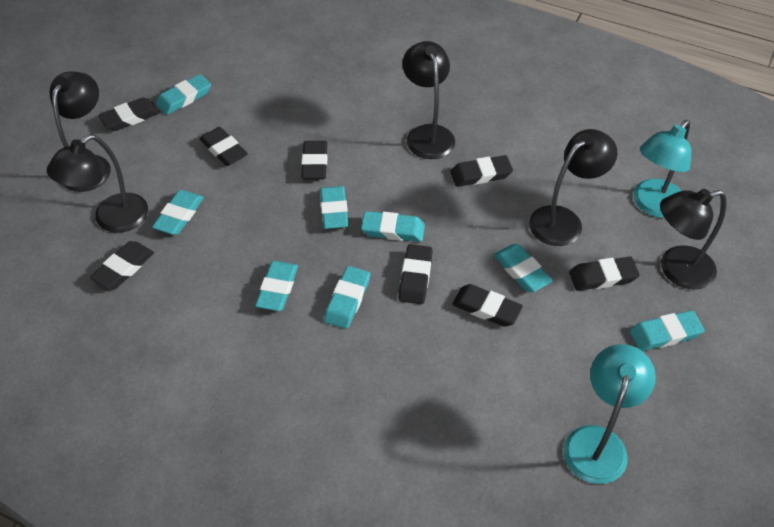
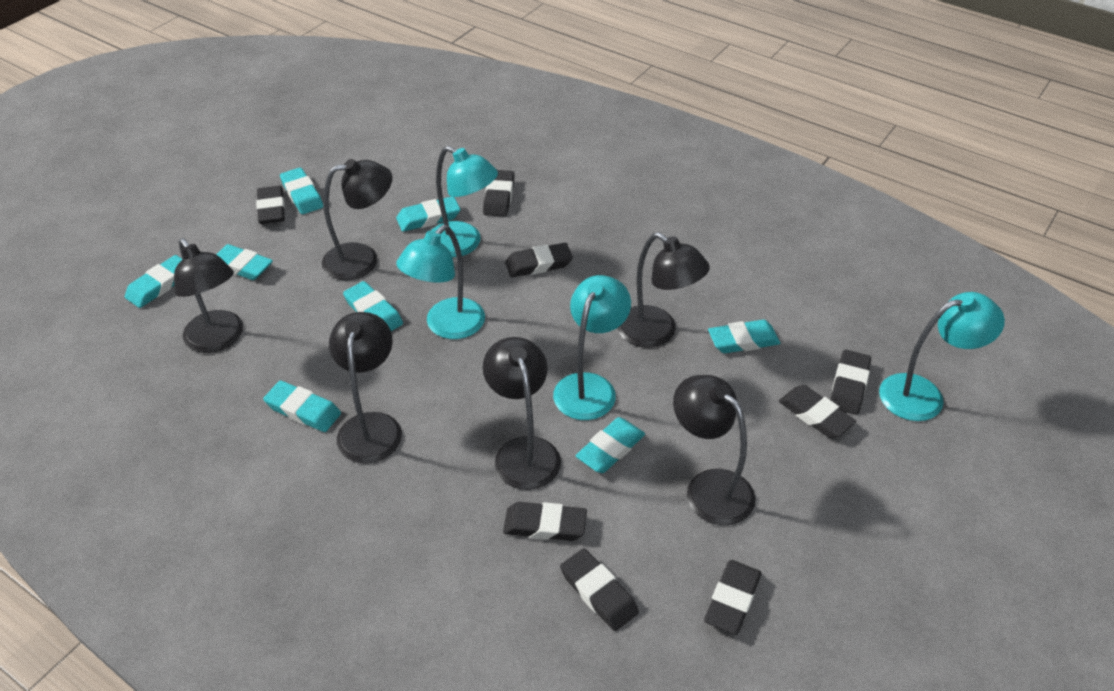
black lamp: 5 -> 6
turquoise lamp: 2 -> 4

